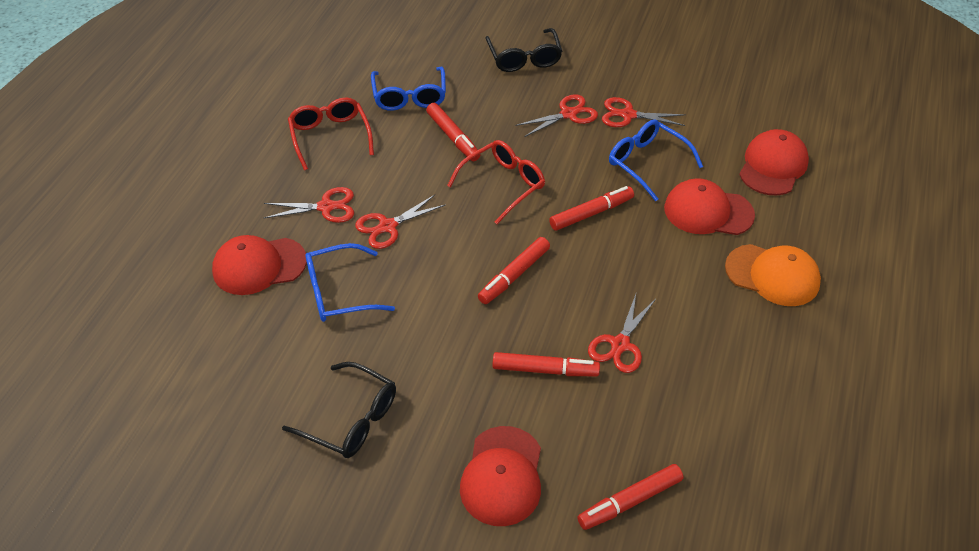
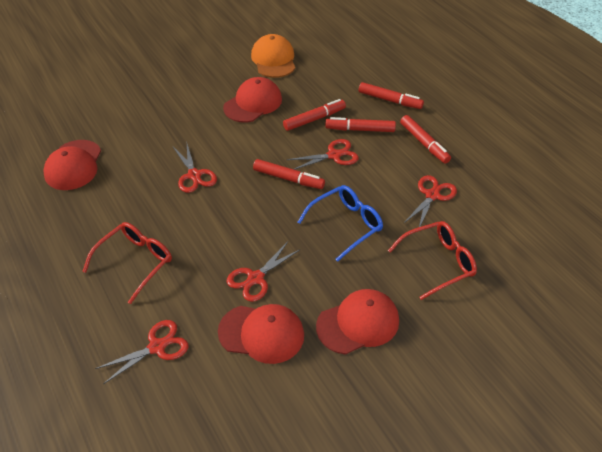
black glasses: 2 -> 0
blue glasses: 3 -> 1

